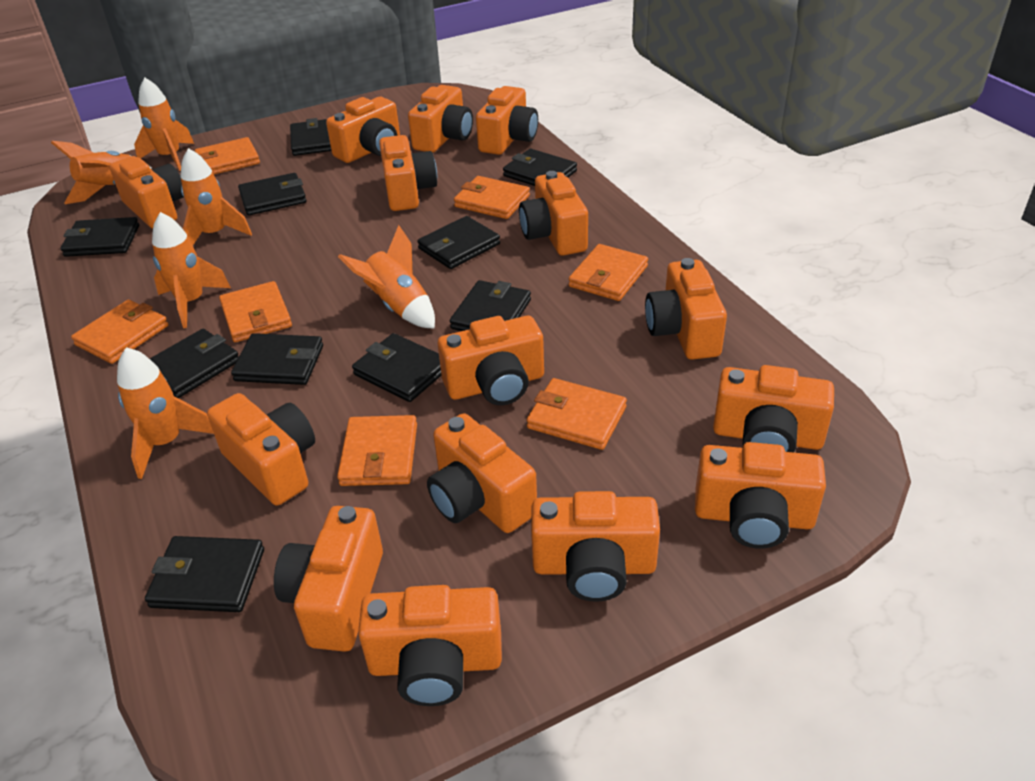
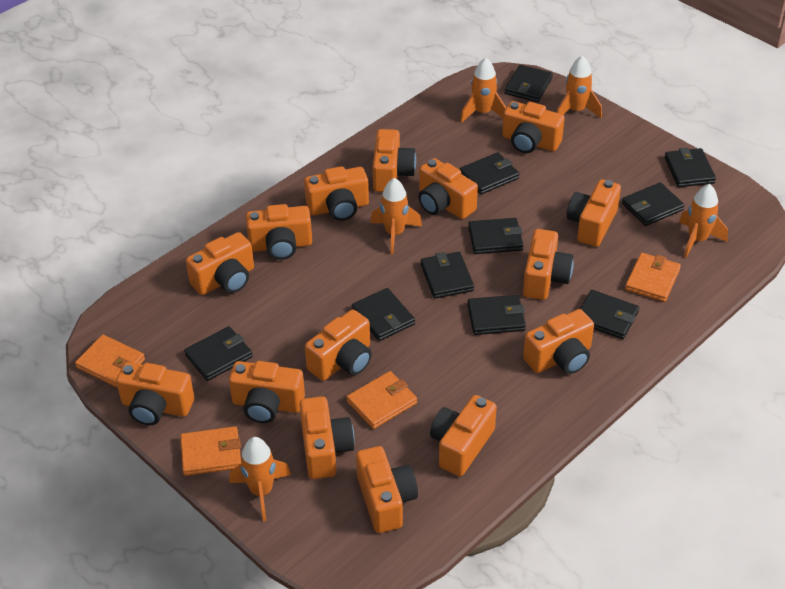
orange rocket: 6 -> 5
orange wallet: 7 -> 4

